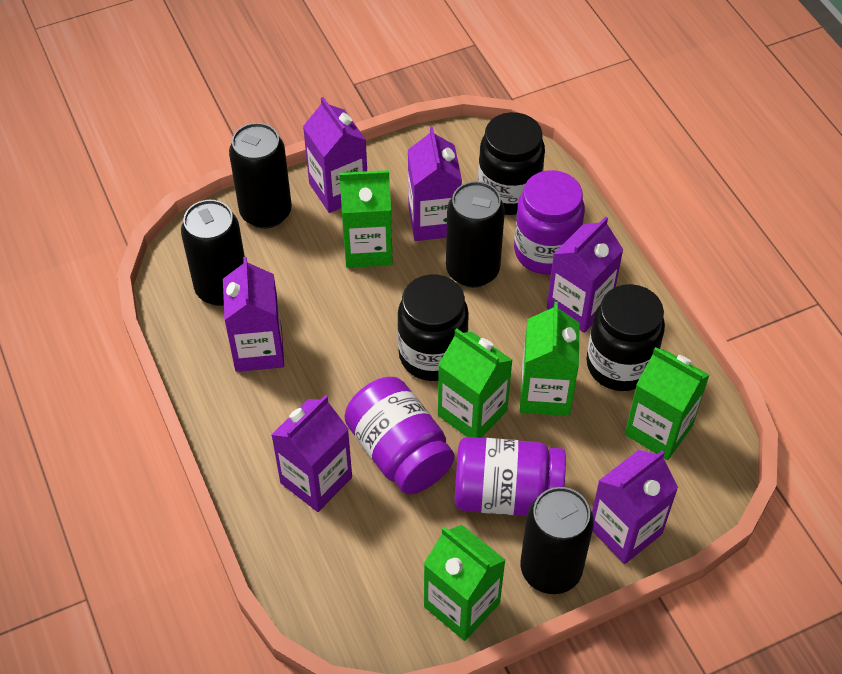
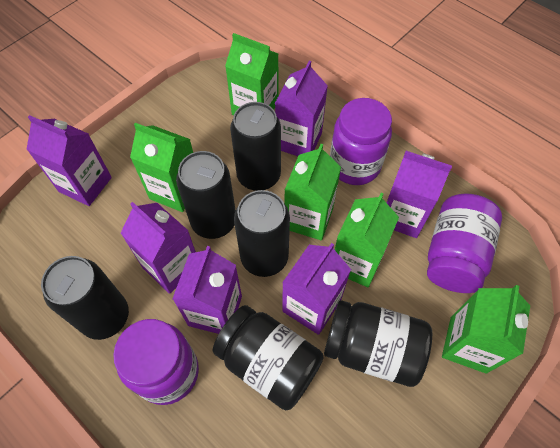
black jar: 3 -> 2

